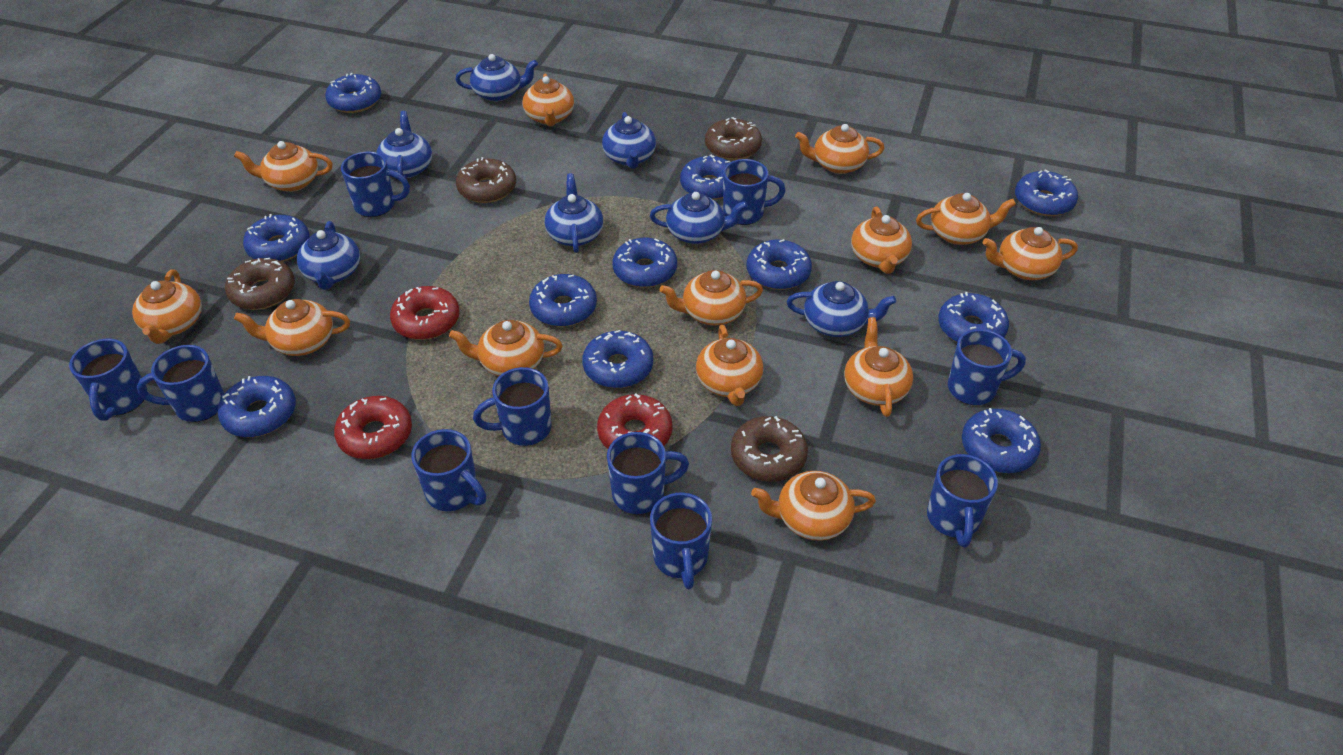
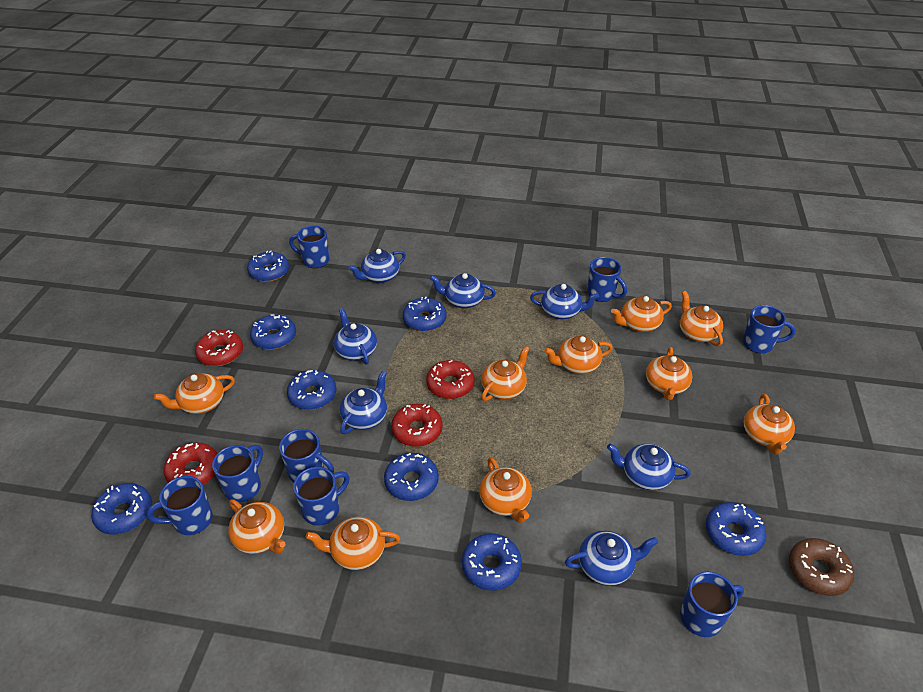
blue donut: 11 -> 8
blue mug: 10 -> 8
brown donut: 4 -> 1
orange teapot: 13 -> 10
red donut: 3 -> 4

